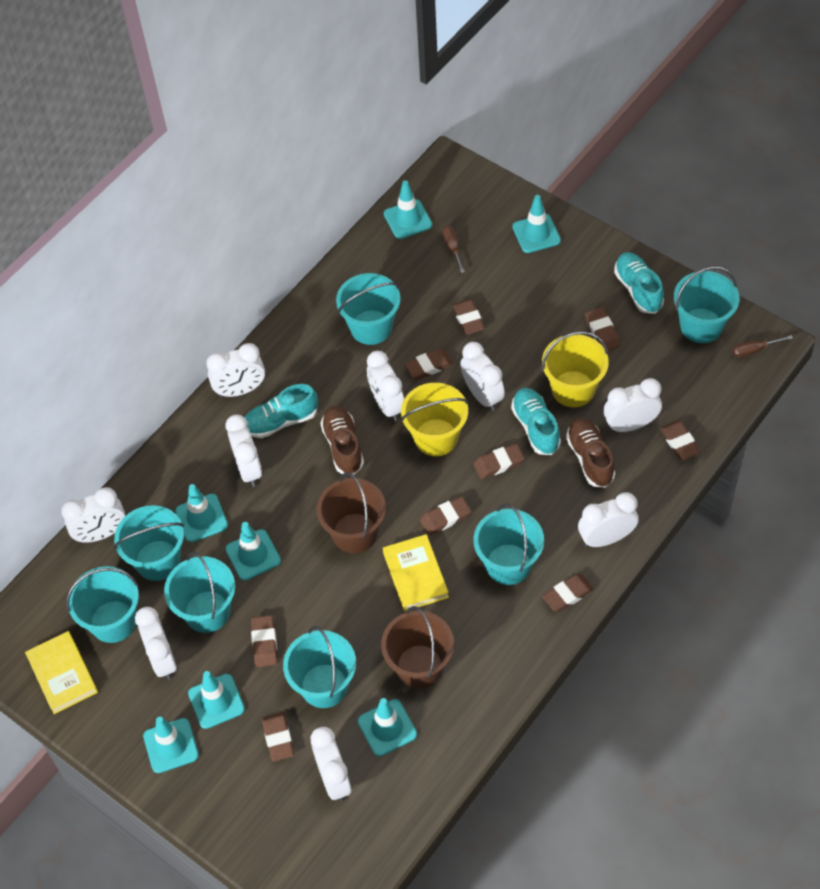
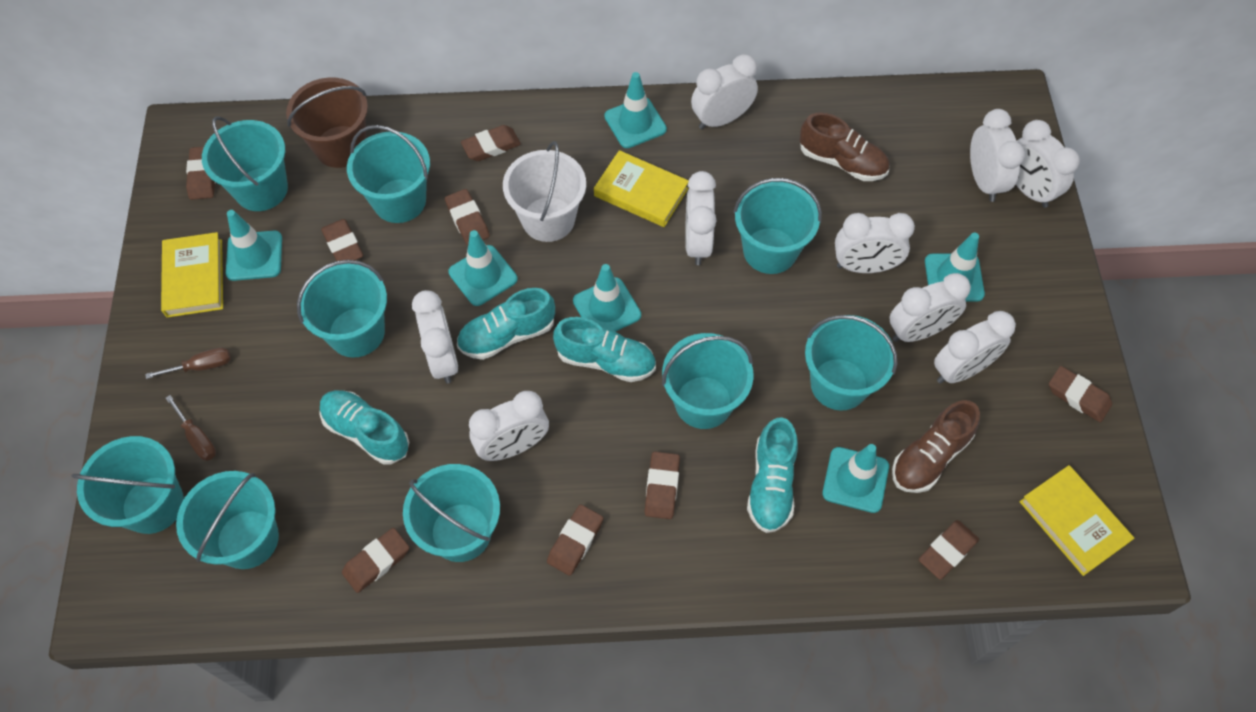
brown bucket: 2 -> 1
turquoise bucket: 7 -> 9
turquoise shoe: 3 -> 4
turquoise traffic cone: 7 -> 6
white bucket: 0 -> 1
yellow book: 2 -> 3
yellow bucket: 2 -> 0

